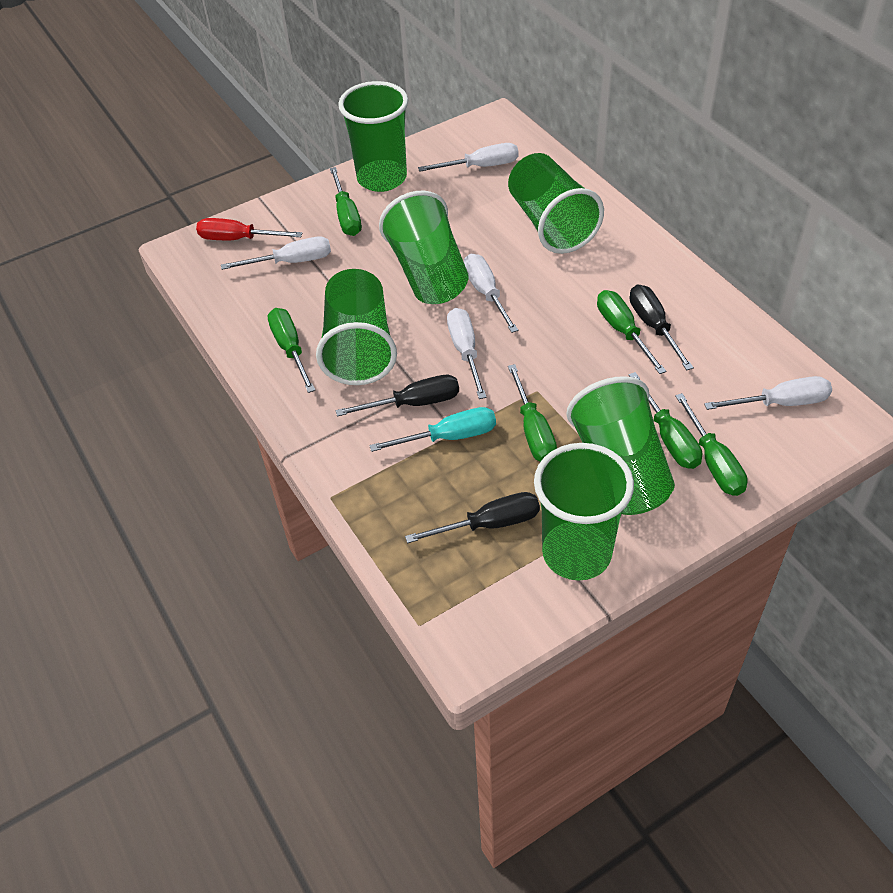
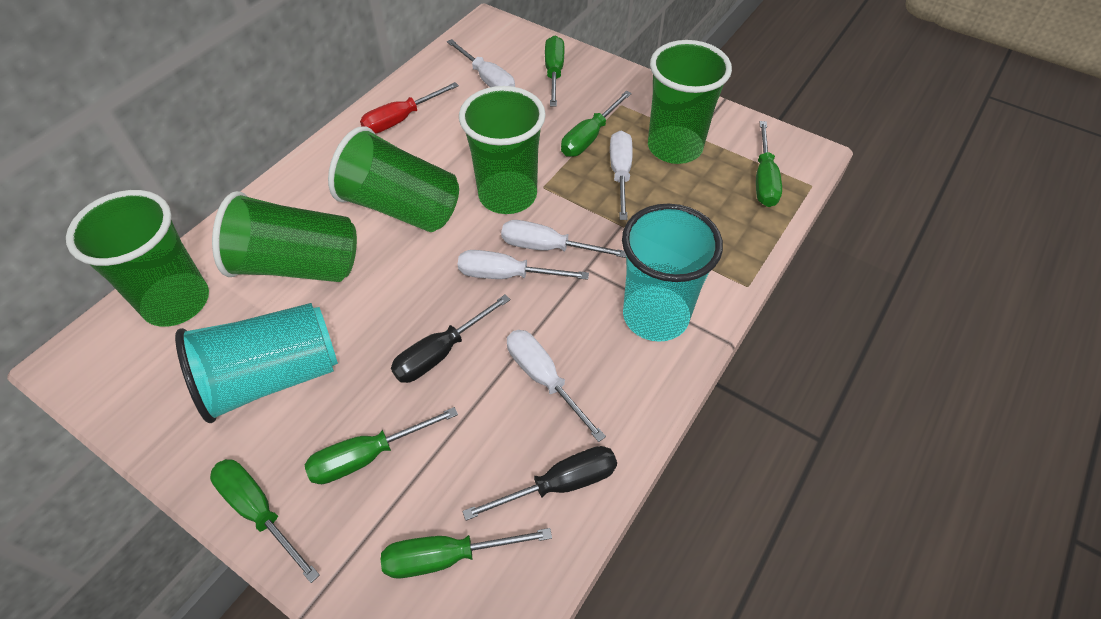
black screwdriver: 3 -> 2
green cup: 6 -> 5
turquoise cup: 0 -> 2
turquoise screwdriver: 1 -> 0

